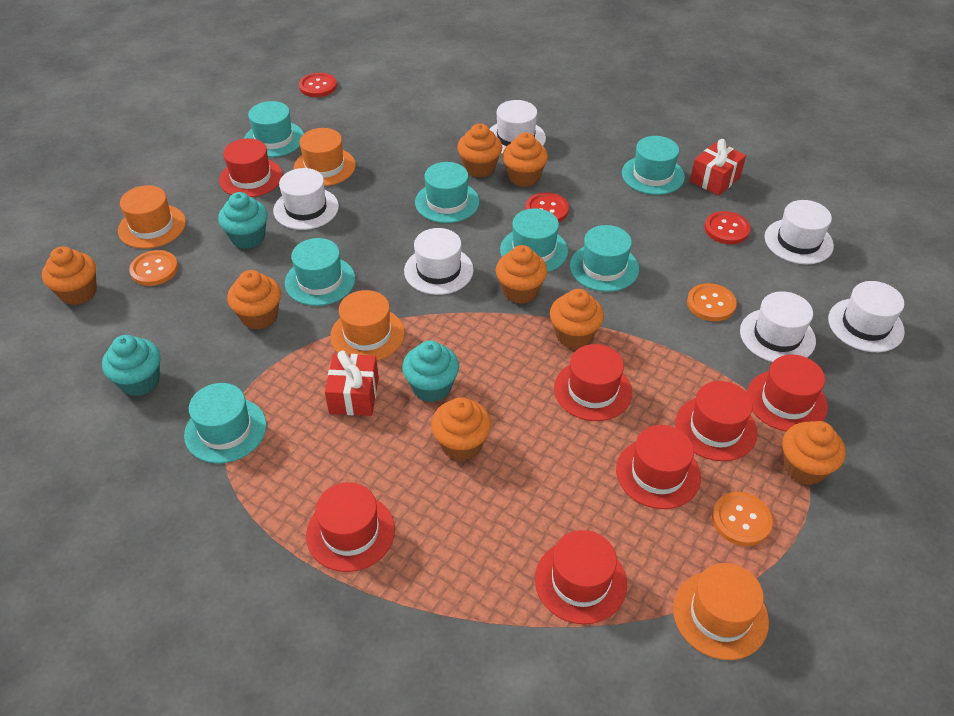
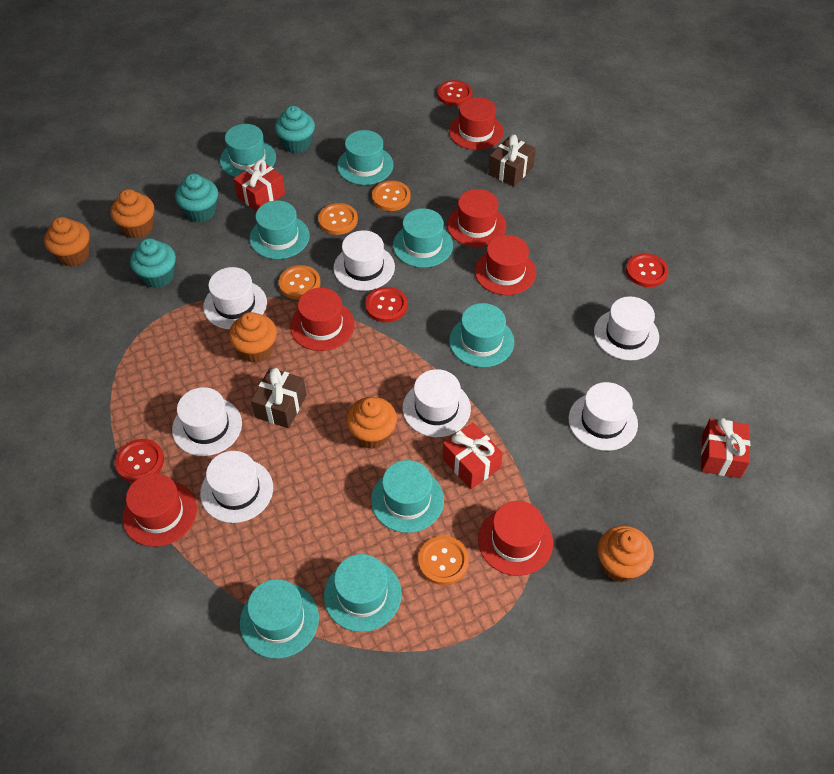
brown gift: 0 -> 2
orange button: 3 -> 4
orange cupcake: 8 -> 5
orange hat: 4 -> 0
red button: 3 -> 4
red gift: 2 -> 3
red hat: 7 -> 6
turquoise hat: 7 -> 8
white hat: 6 -> 7

